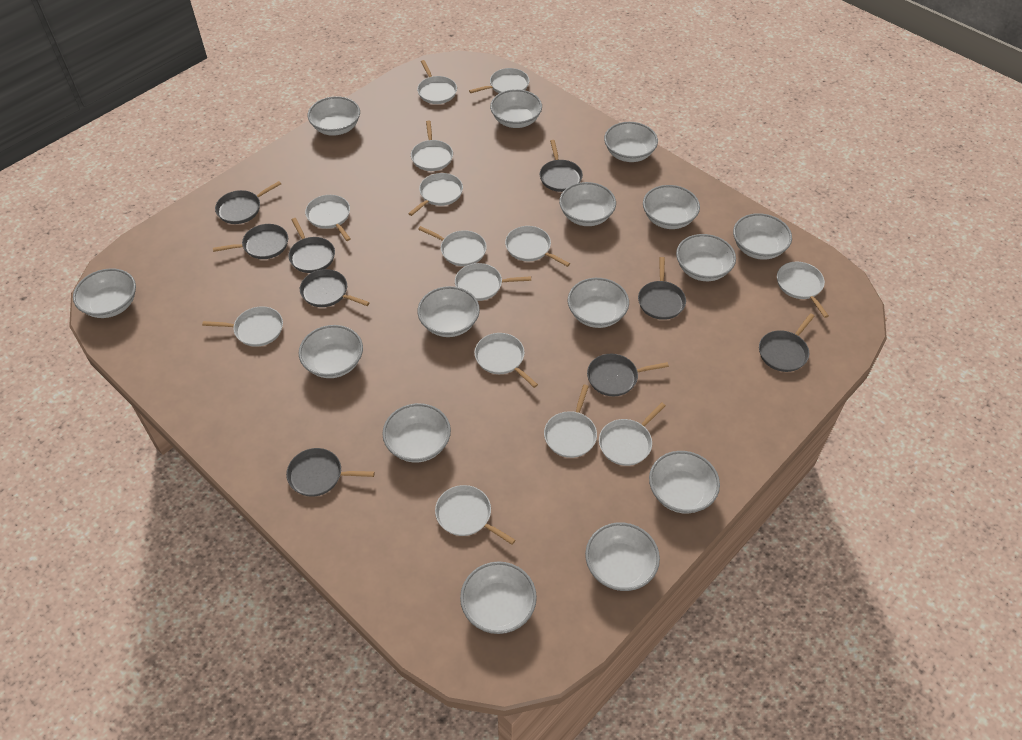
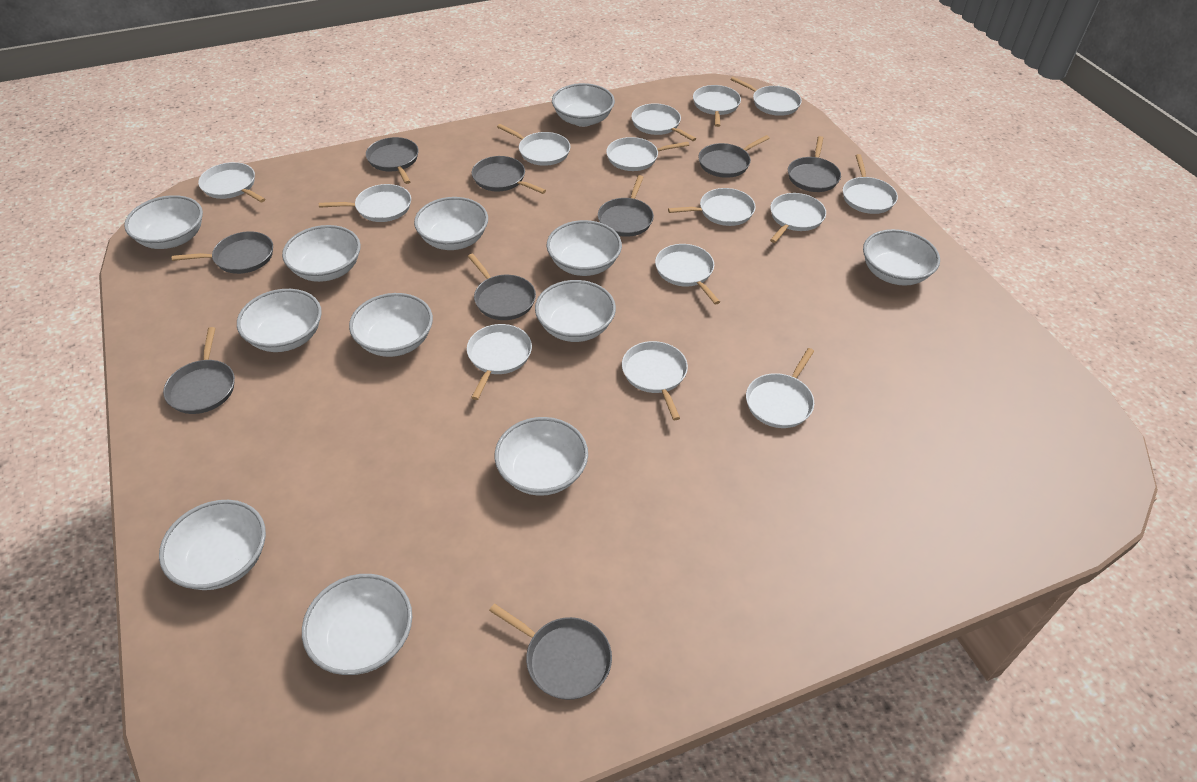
white bowl: 15 -> 12

